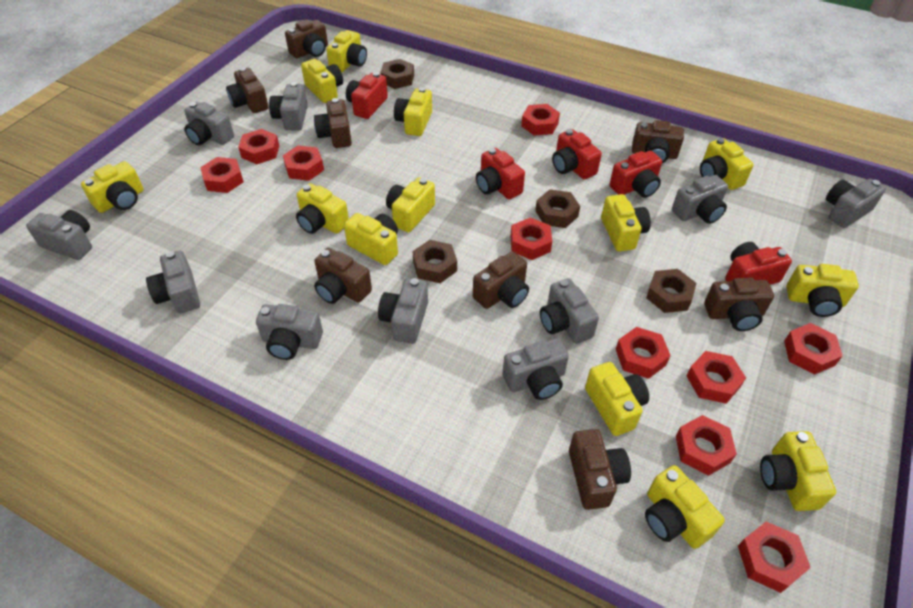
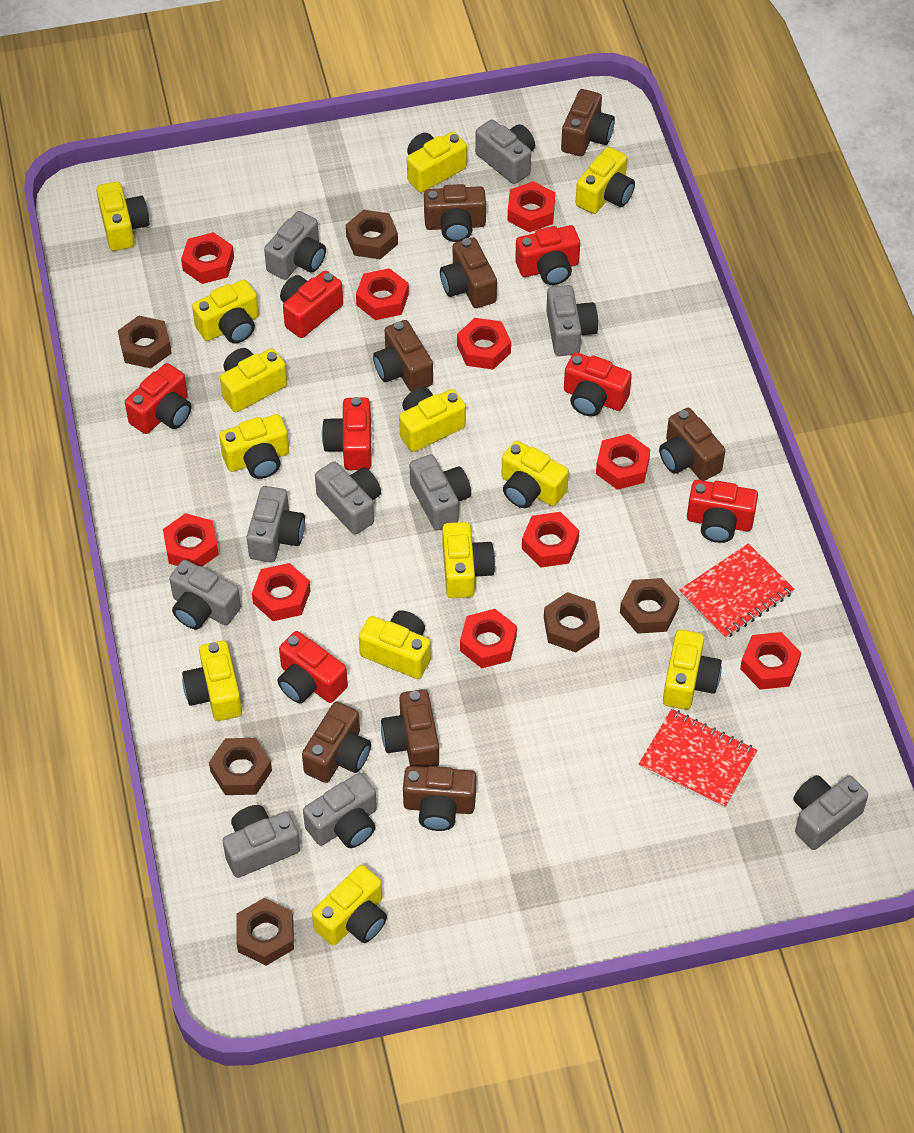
brown nut: 4 -> 6
red camera: 5 -> 7
red notebook: 0 -> 2

